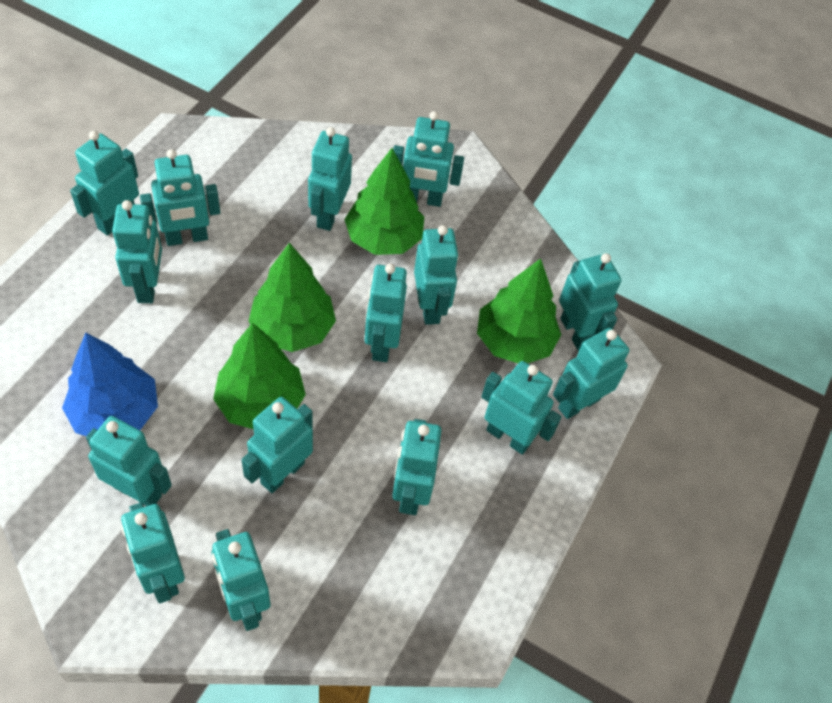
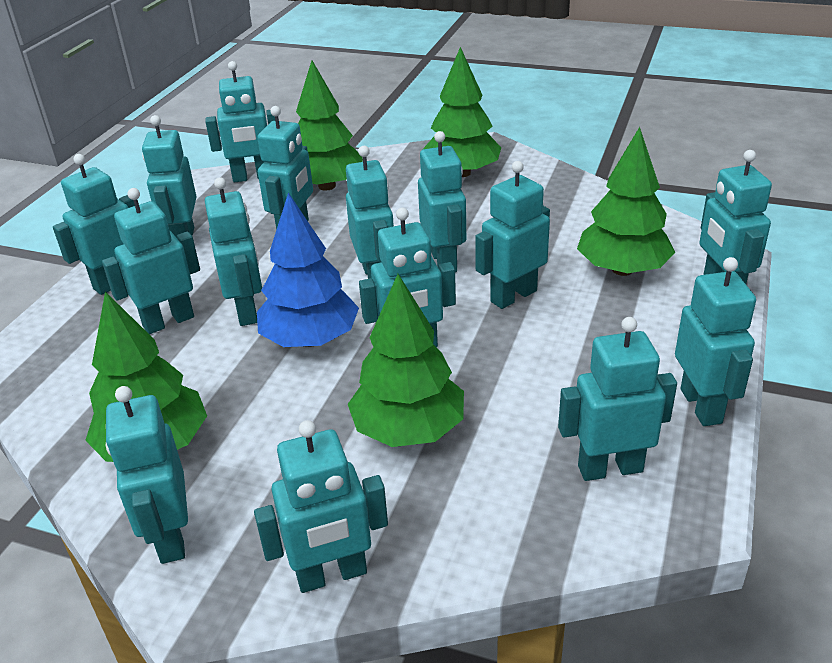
green tree: 4 -> 5

